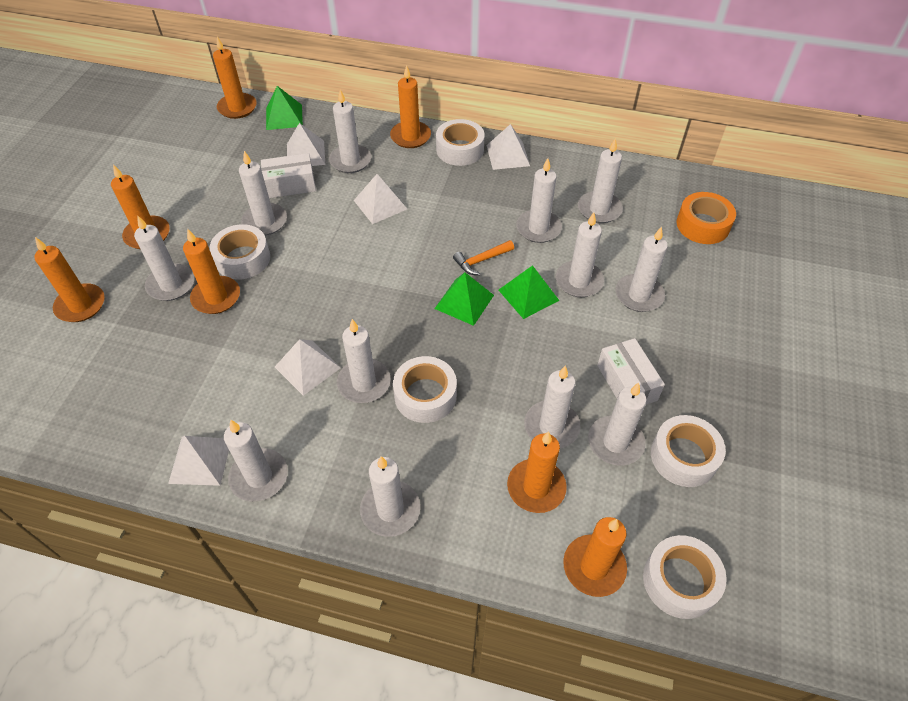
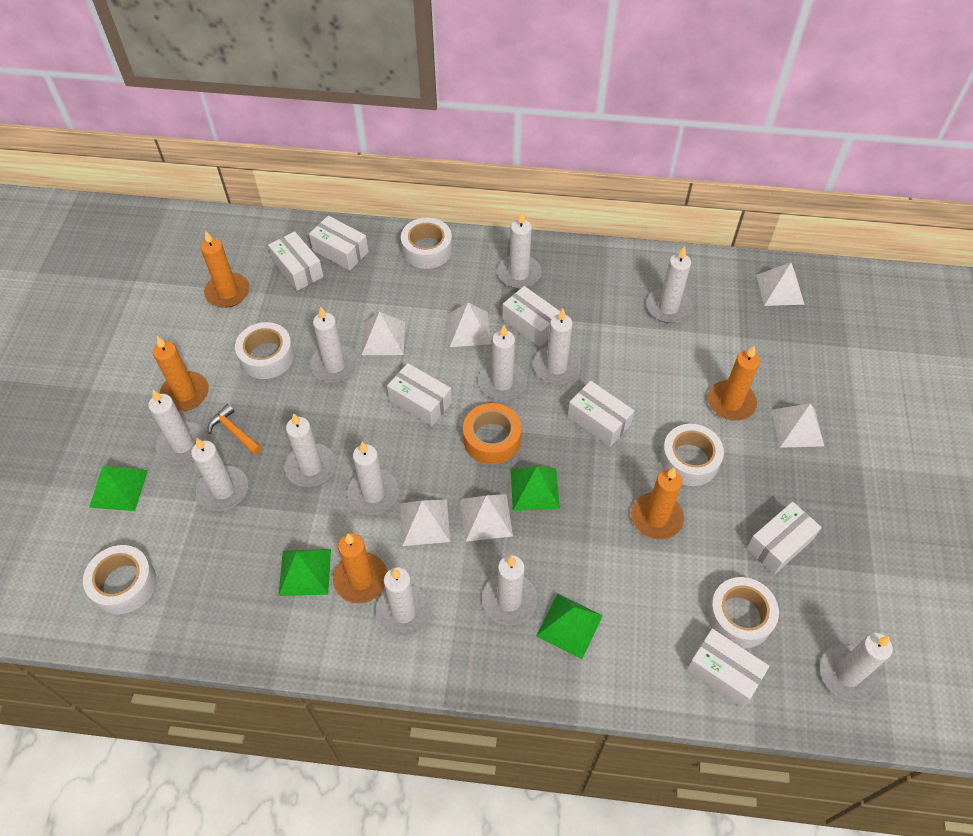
green pyramid: 3 -> 4
orange candle: 7 -> 5
white box: 2 -> 7
white pyramid: 5 -> 6

